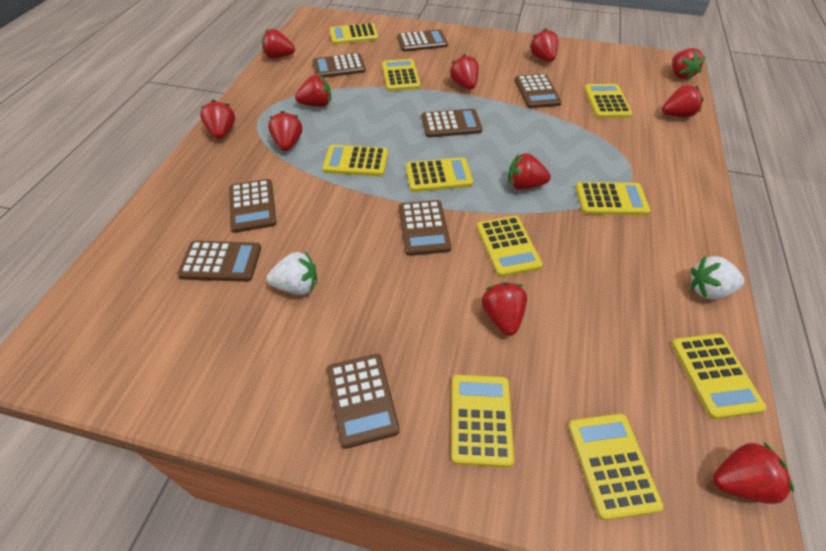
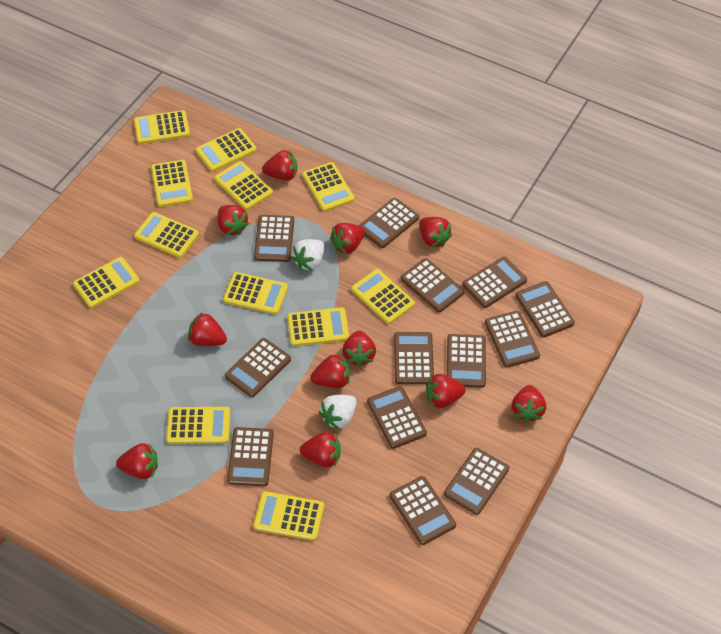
brown calculator: 8 -> 13
yellow calculator: 10 -> 12

